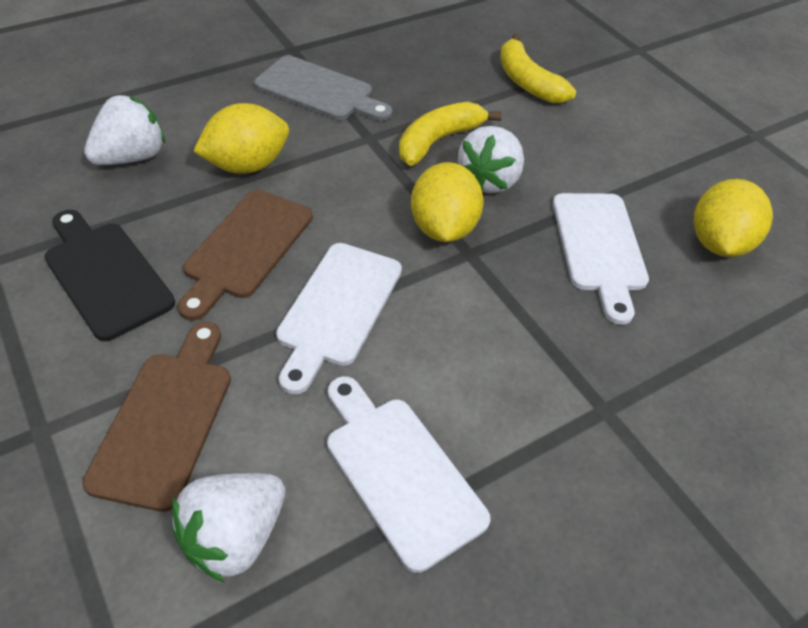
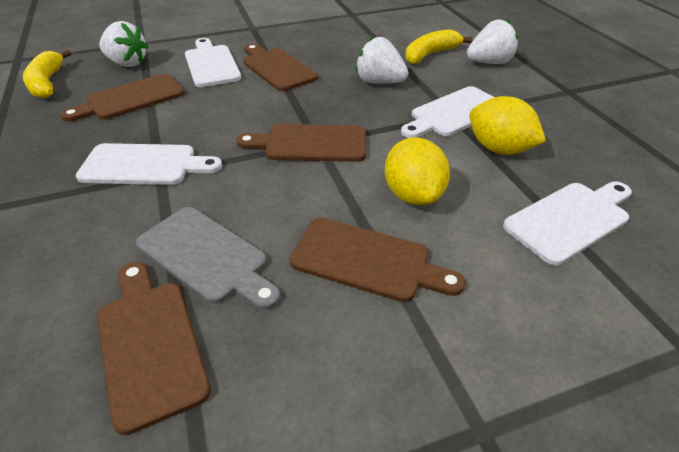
black cutting board: 1 -> 0
brown cutting board: 2 -> 5
white cutting board: 3 -> 4
yellow lemon: 3 -> 2

